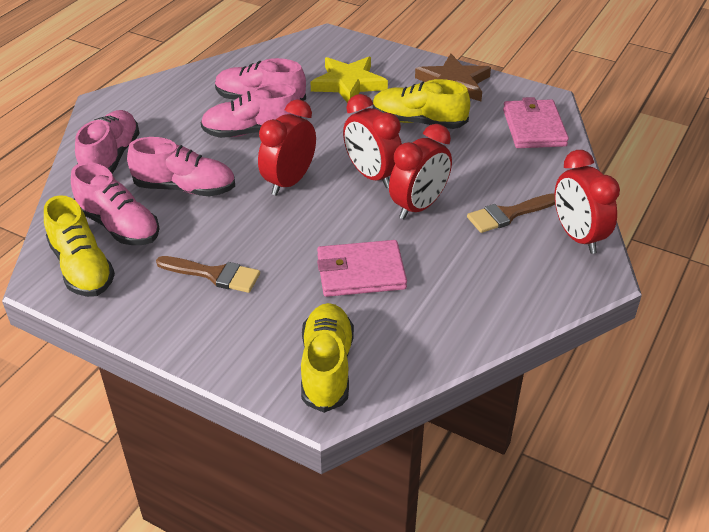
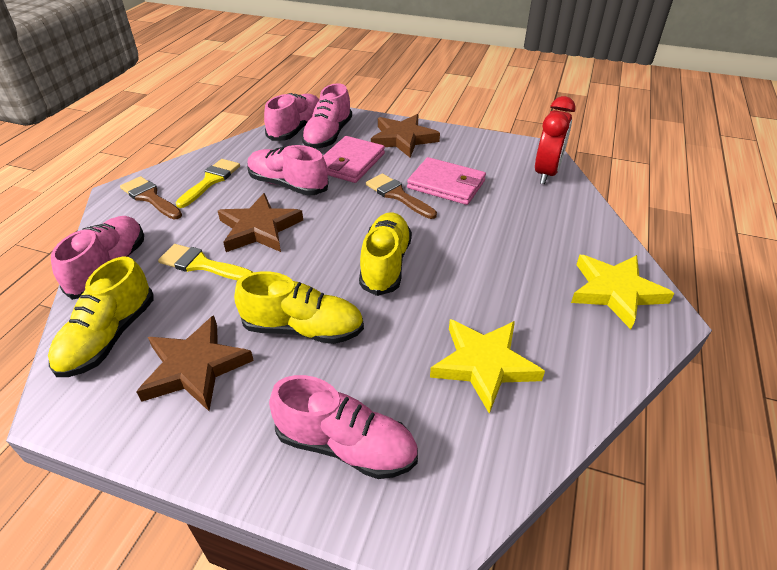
brown star: 1 -> 3
red clock: 4 -> 1
yellow brush: 0 -> 2
yellow star: 1 -> 2

